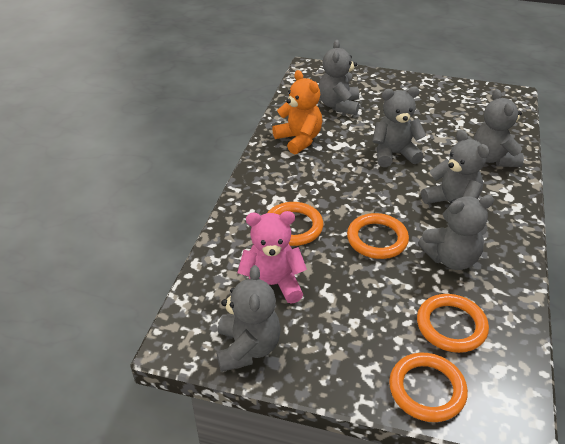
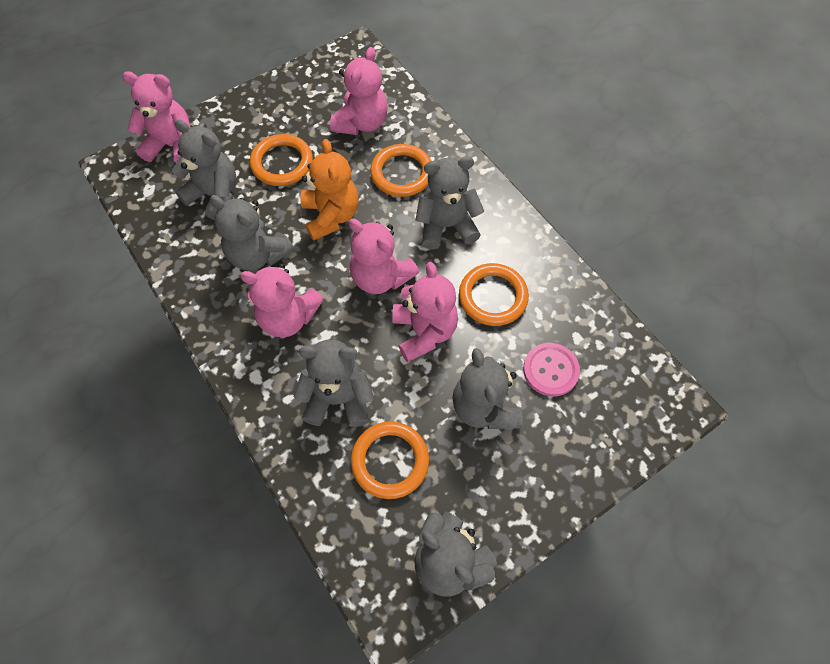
pink button: 0 -> 1
pink teddy bear: 1 -> 5

